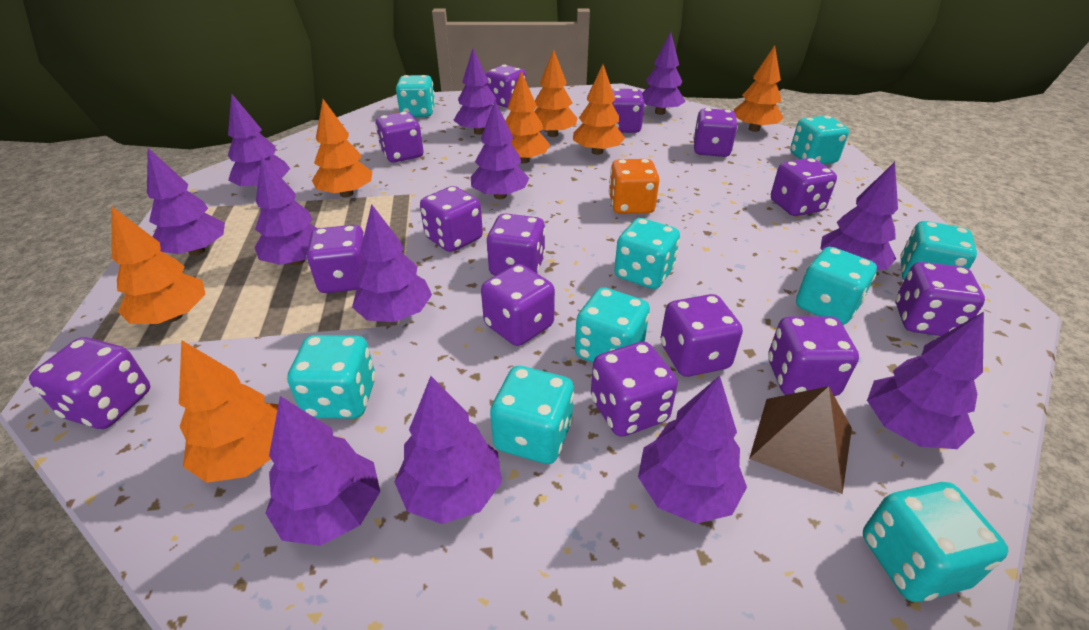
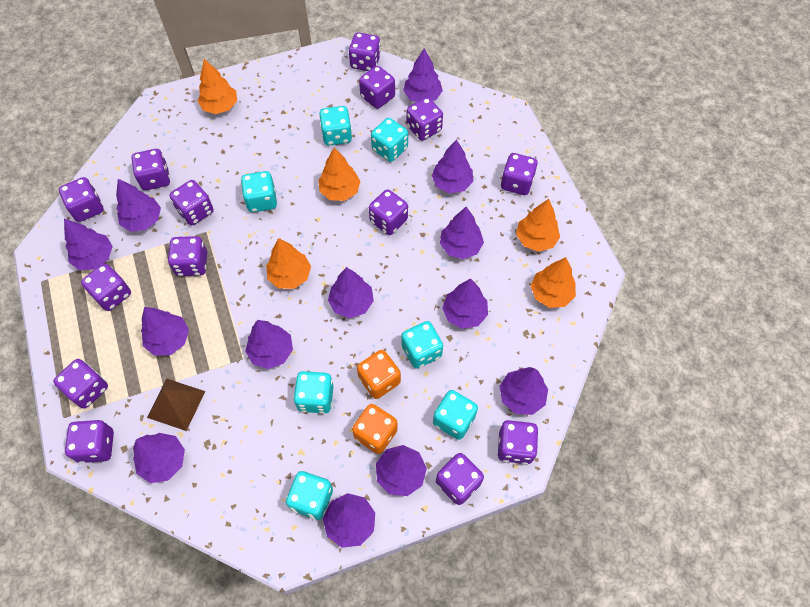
orange dice: 1 -> 2
orange tree: 7 -> 5
purple tree: 12 -> 13
turquoise dice: 9 -> 7

